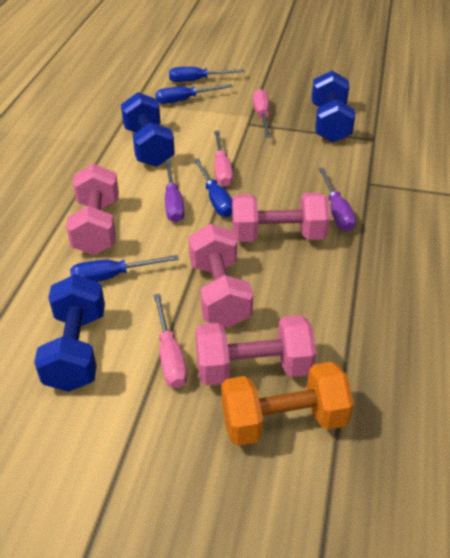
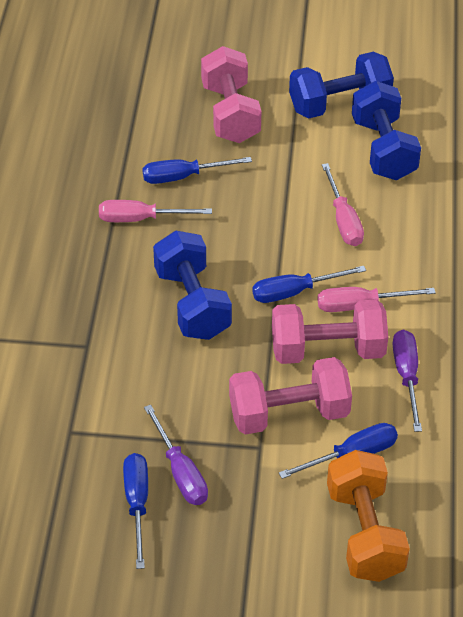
pink dumbbell: 4 -> 3

